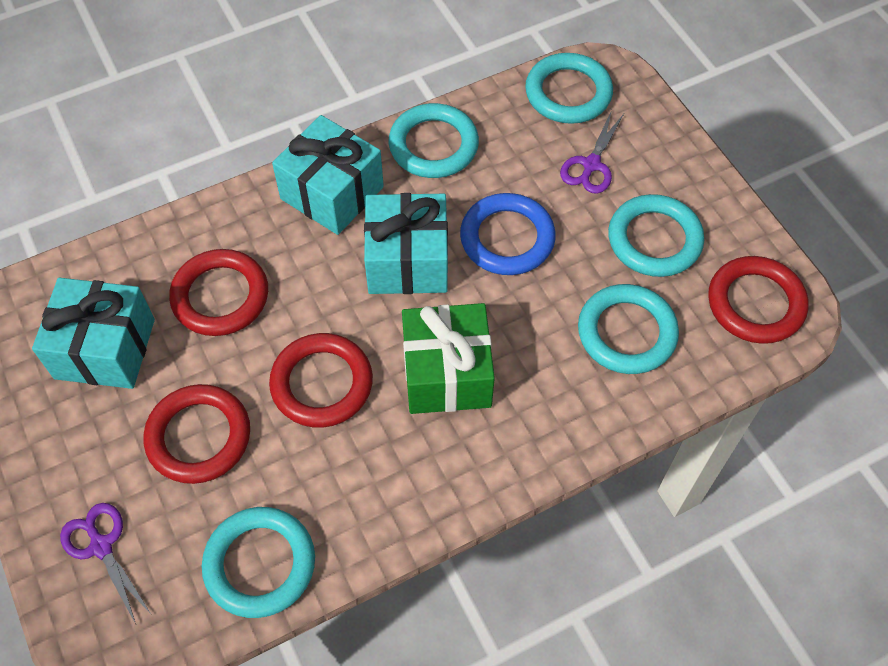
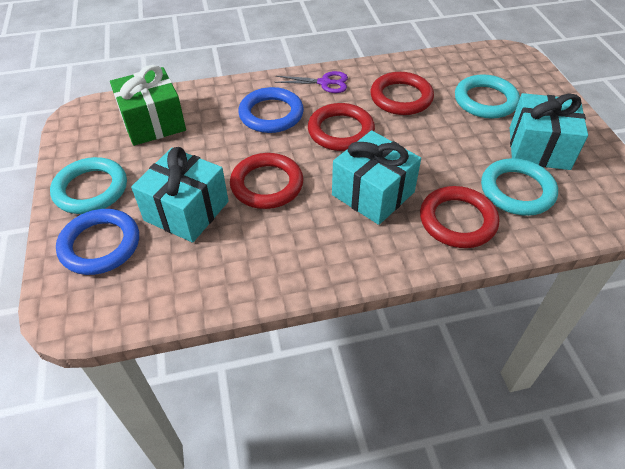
blue ring: 1 -> 2
purple scissors: 2 -> 1
turquoise ring: 5 -> 3

